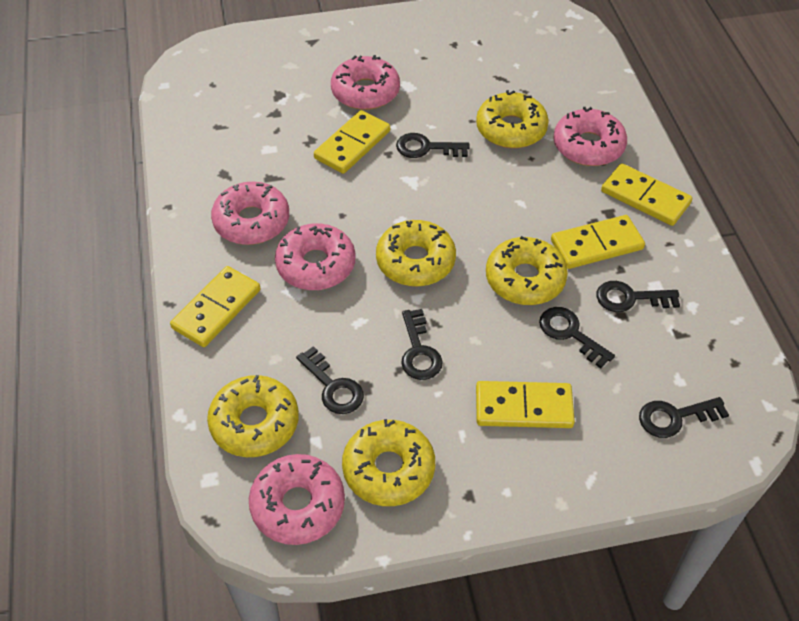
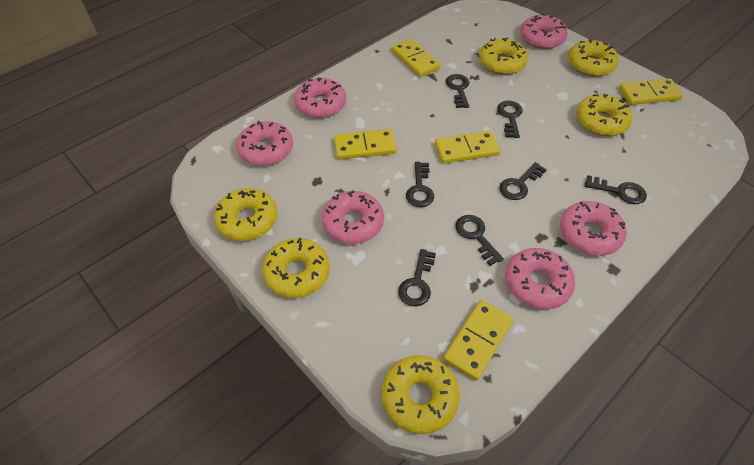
black key: 6 -> 7
pink donut: 5 -> 6
yellow donut: 5 -> 6

